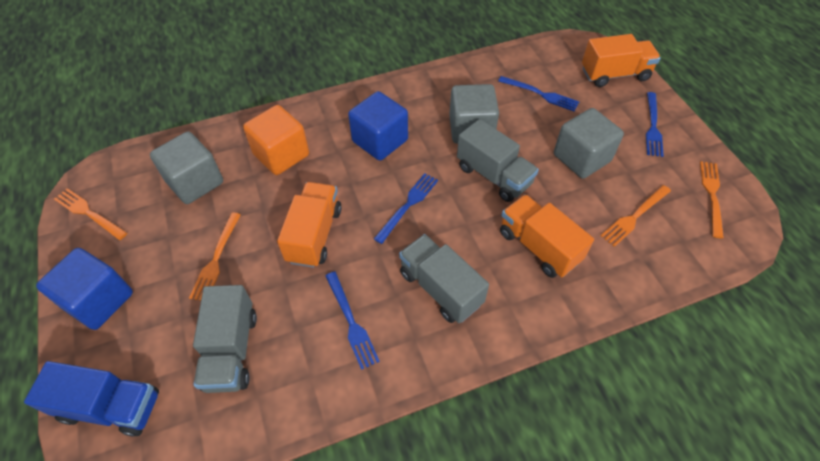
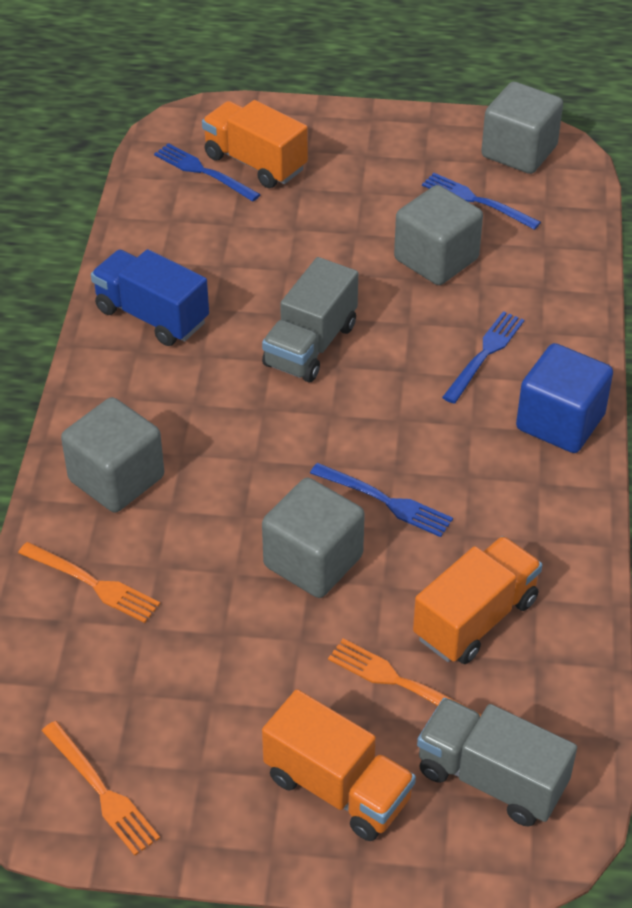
blue cube: 2 -> 1
grey cube: 3 -> 4
grey truck: 3 -> 2
orange cube: 1 -> 0
orange fork: 4 -> 3

